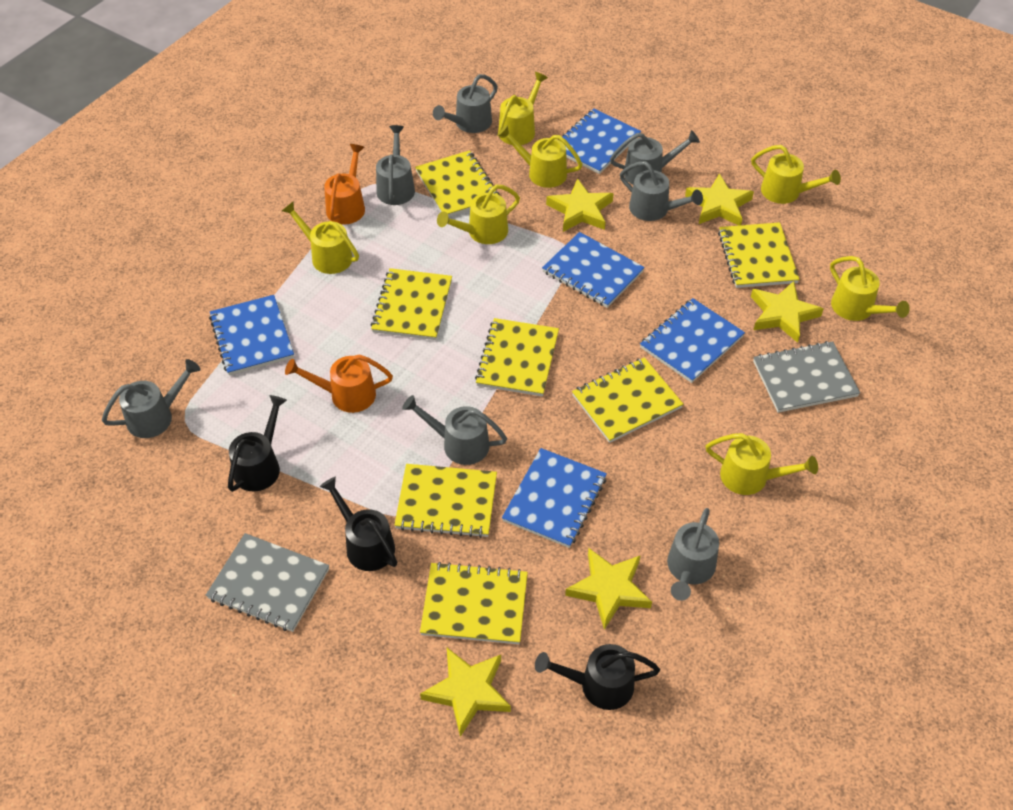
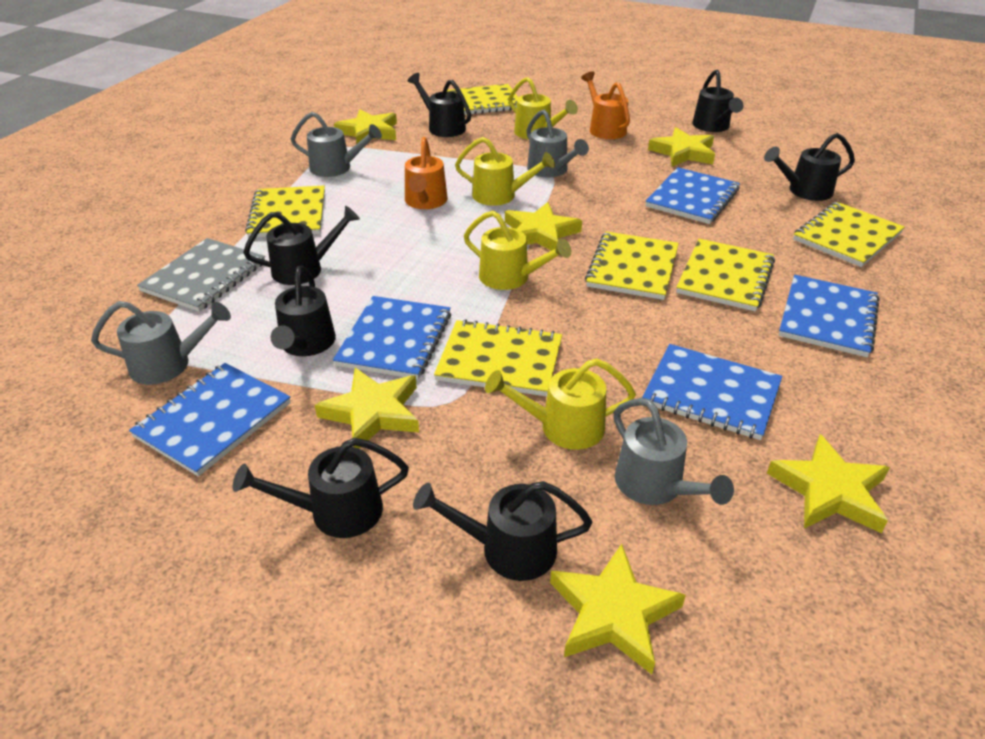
black watering can: 3 -> 7
grey notebook: 2 -> 1
grey watering can: 7 -> 4
yellow notebook: 7 -> 6
yellow star: 5 -> 6
yellow watering can: 7 -> 4

